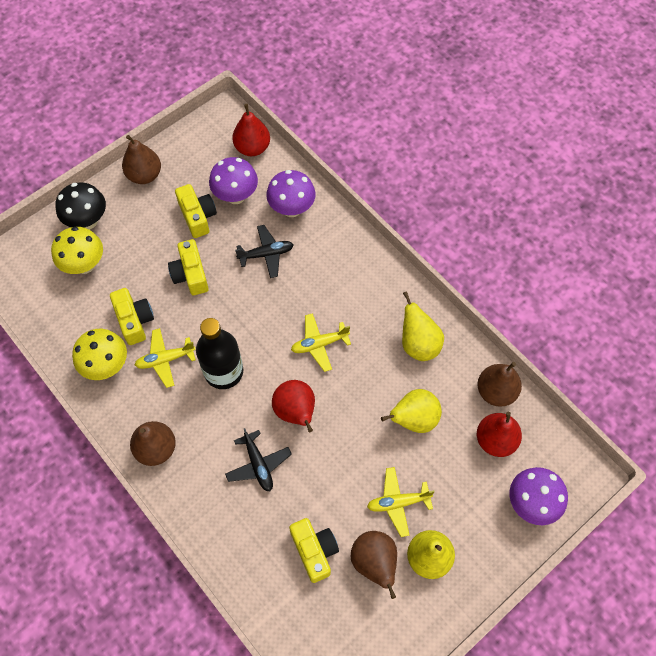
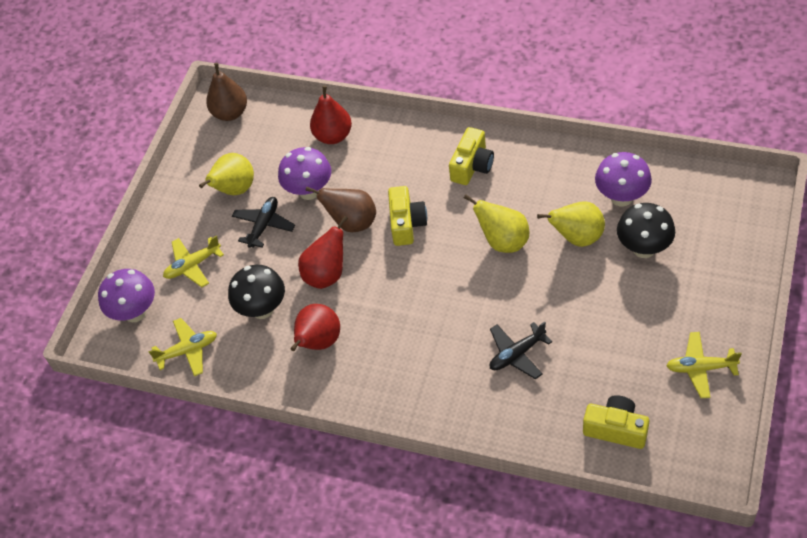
black bottle: 1 -> 0
black mushroom: 1 -> 2
brown pear: 4 -> 2
yellow camera: 4 -> 3
yellow mushroom: 2 -> 0

